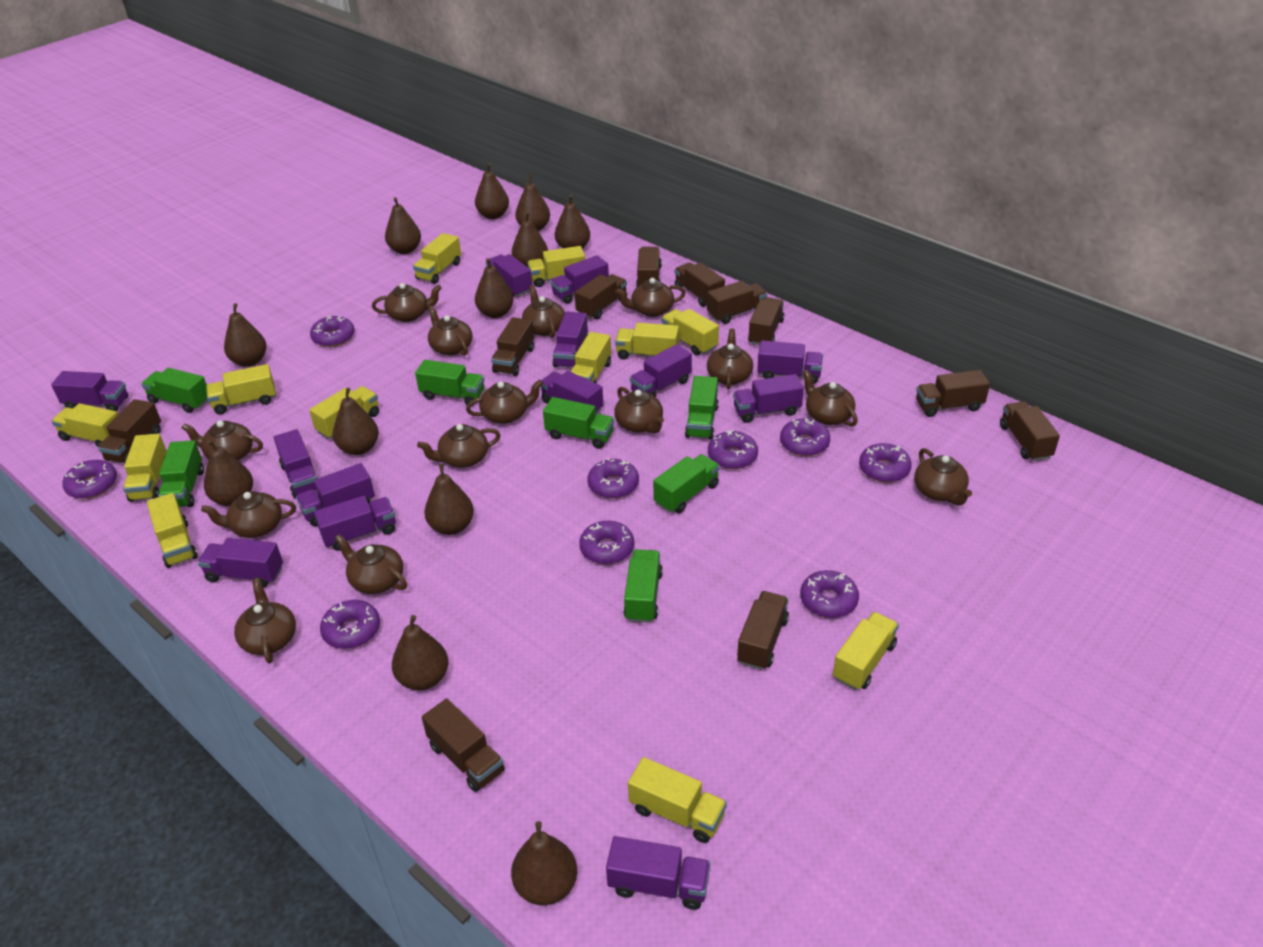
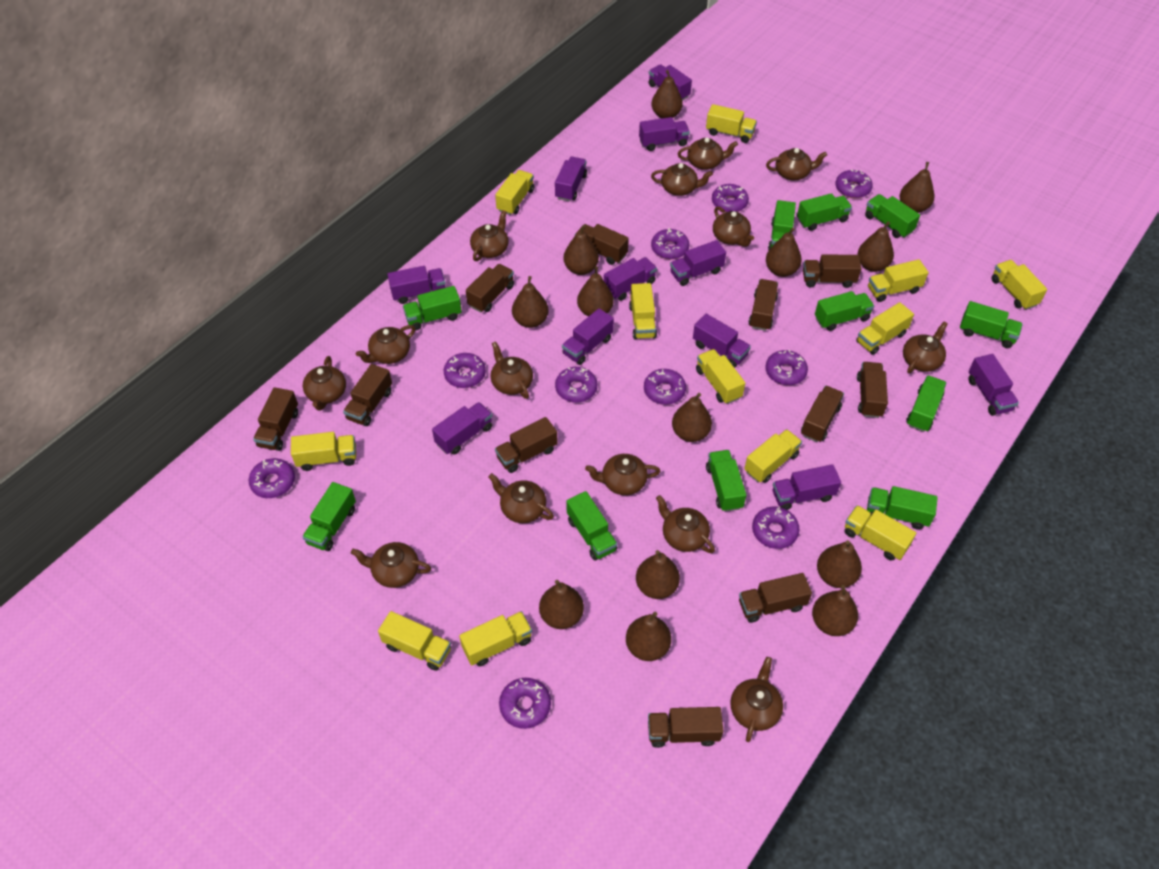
brown pear: 12 -> 13
green truck: 7 -> 11
purple donut: 9 -> 10
purple truck: 13 -> 11

